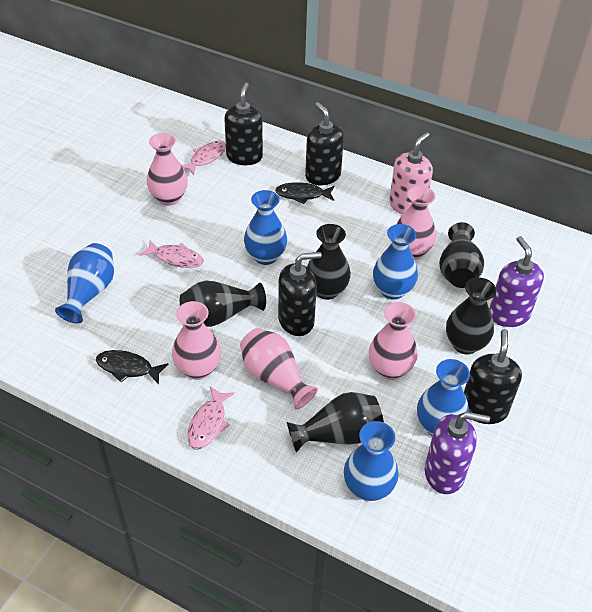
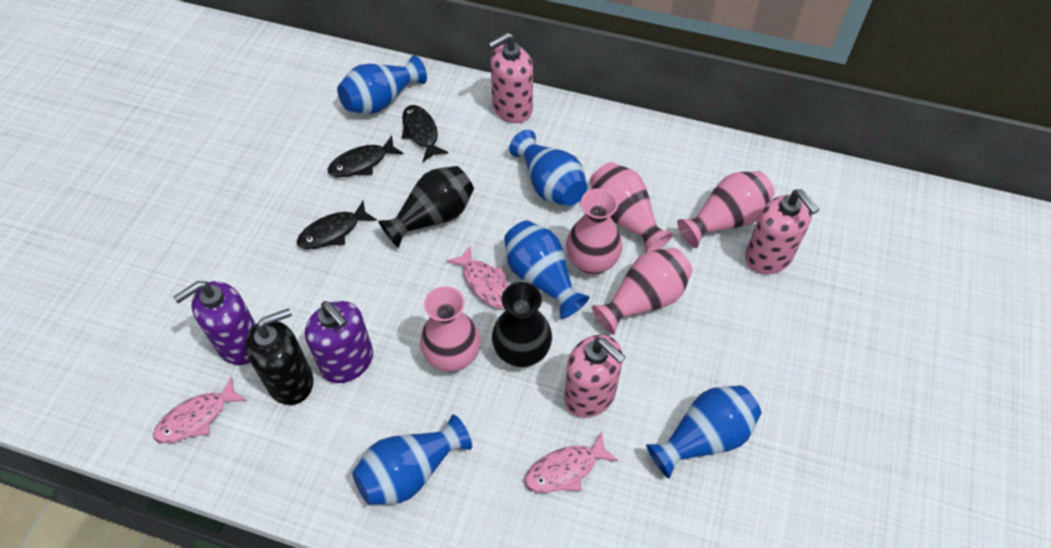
black fish: 2 -> 3
black soap dispenser: 4 -> 1
black vase: 5 -> 2
pink soap dispenser: 1 -> 3

